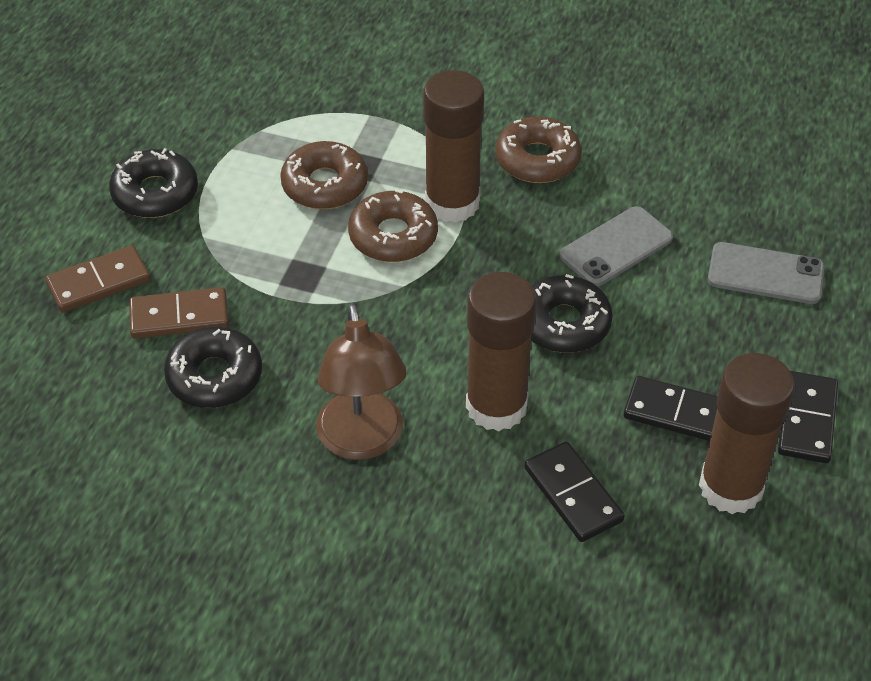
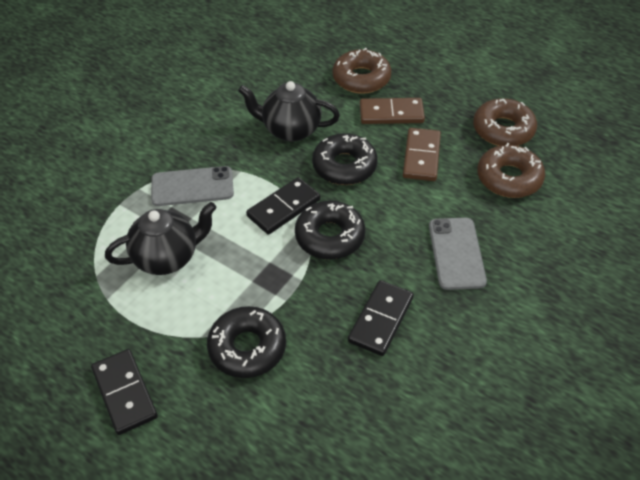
black teapot: 0 -> 2
brown glue stick: 3 -> 0
brown lamp: 1 -> 0

